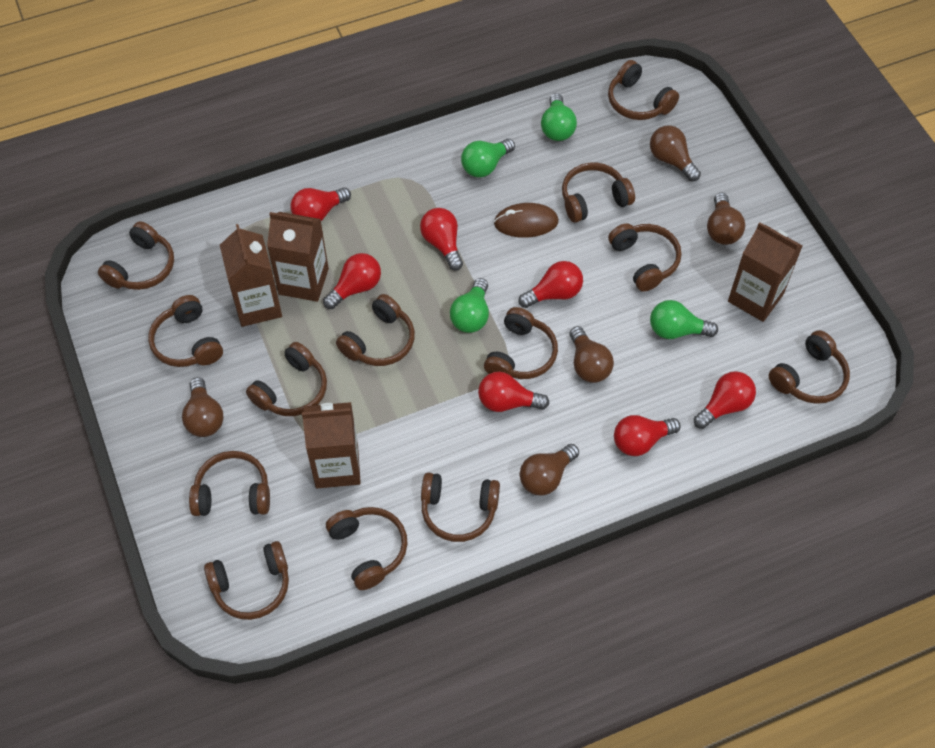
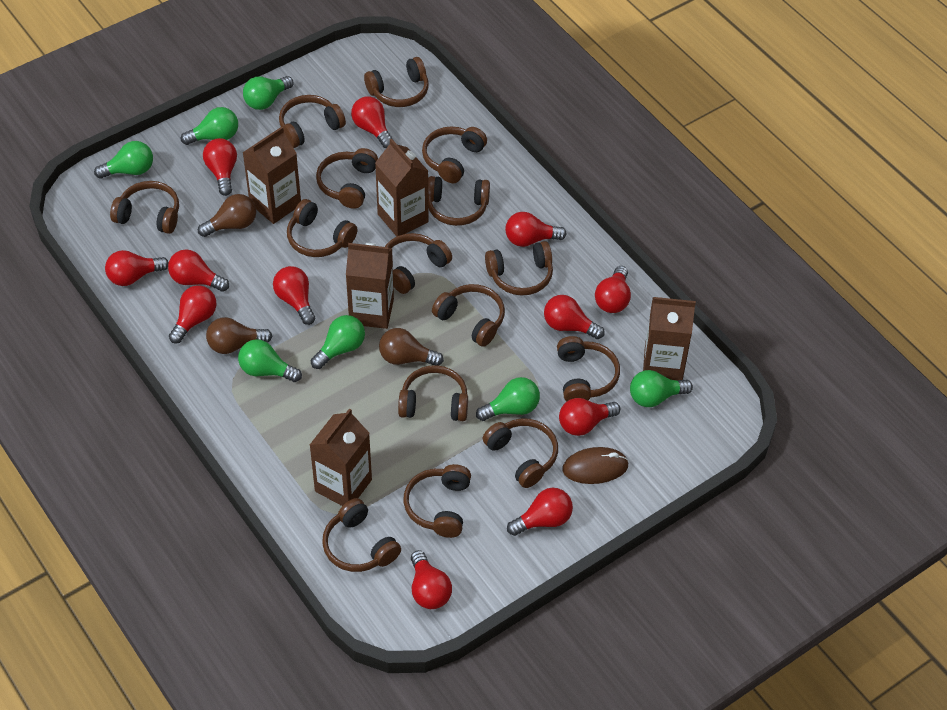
brown carton: 4 -> 5
brown headphones: 13 -> 15
brown light bulb: 5 -> 3
green light bulb: 4 -> 7
red light bulb: 7 -> 12

